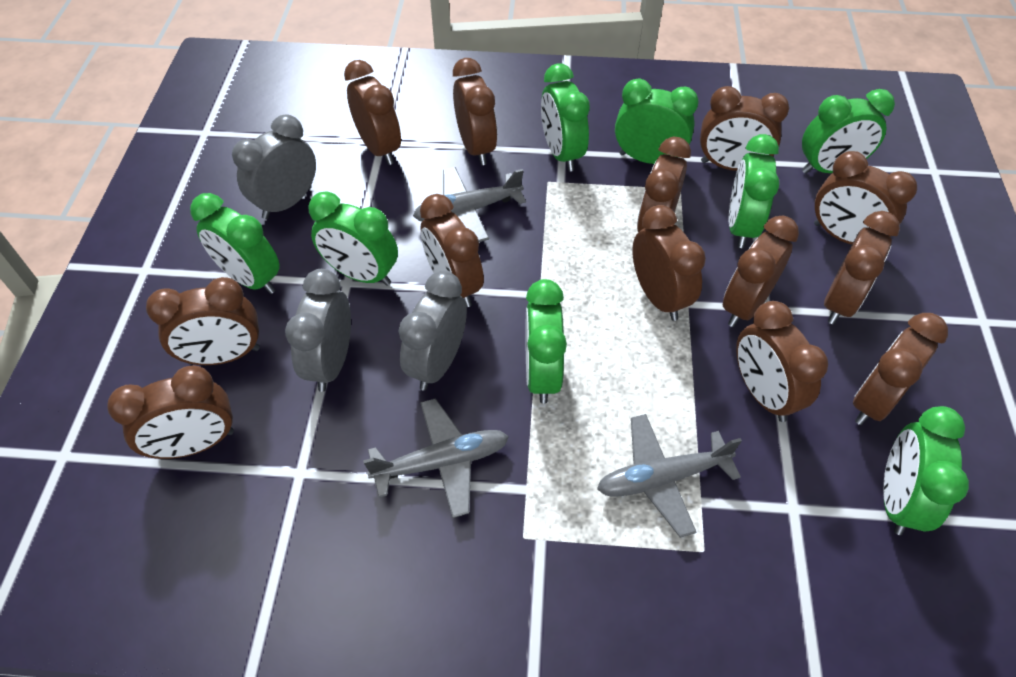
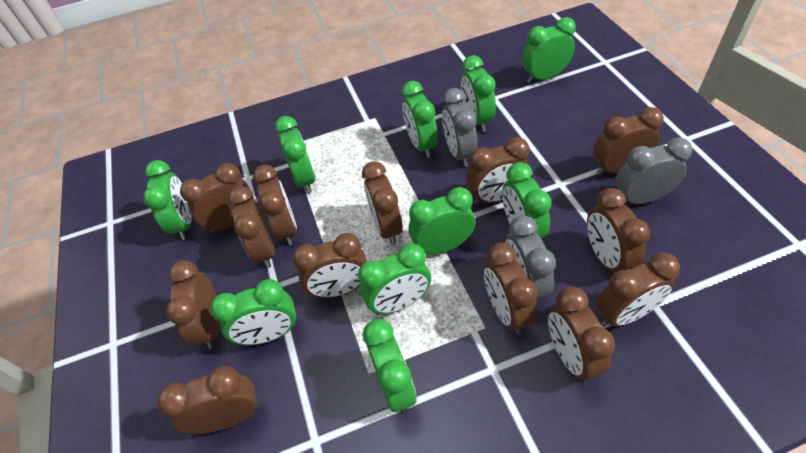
green clock: 8 -> 10
grey plane: 3 -> 0

